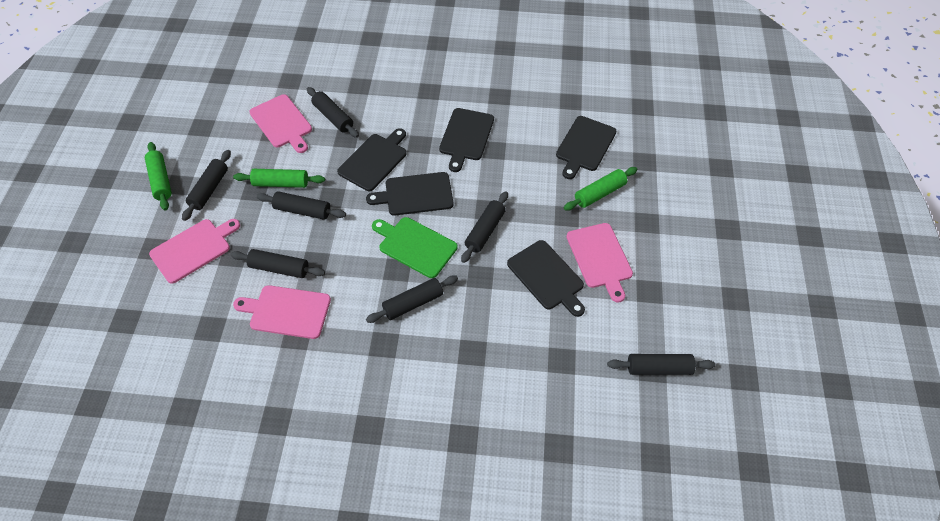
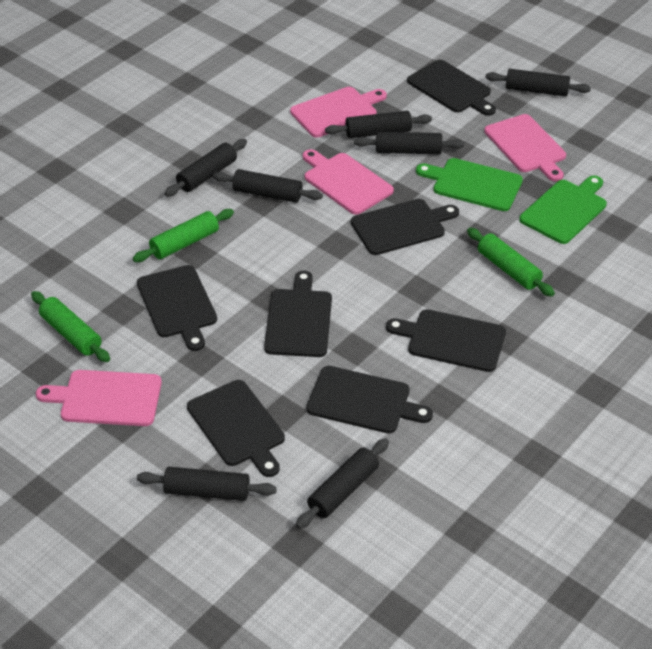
black cutting board: 5 -> 7
green cutting board: 1 -> 2

